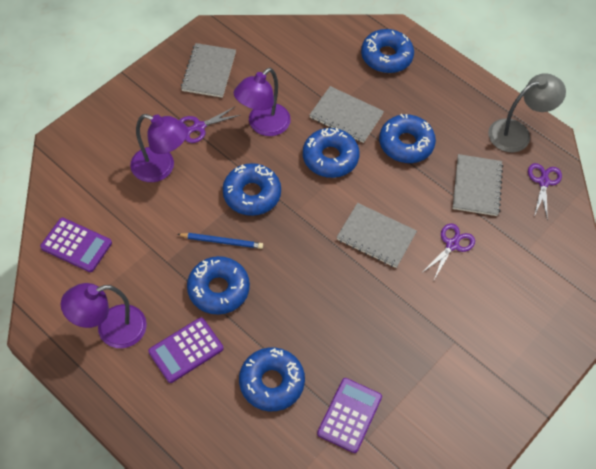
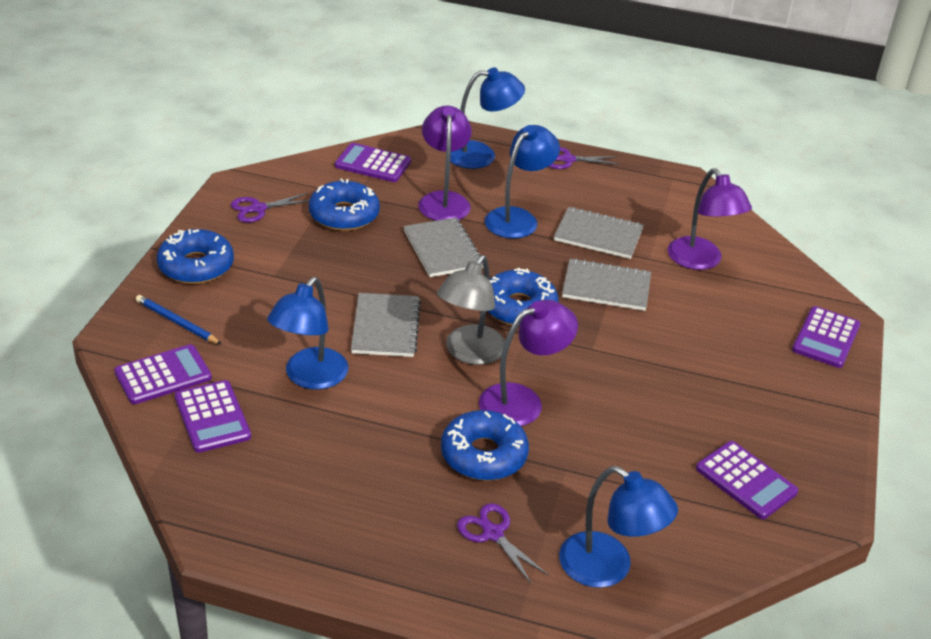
blue donut: 6 -> 4
blue lamp: 0 -> 4
purple calculator: 3 -> 5

